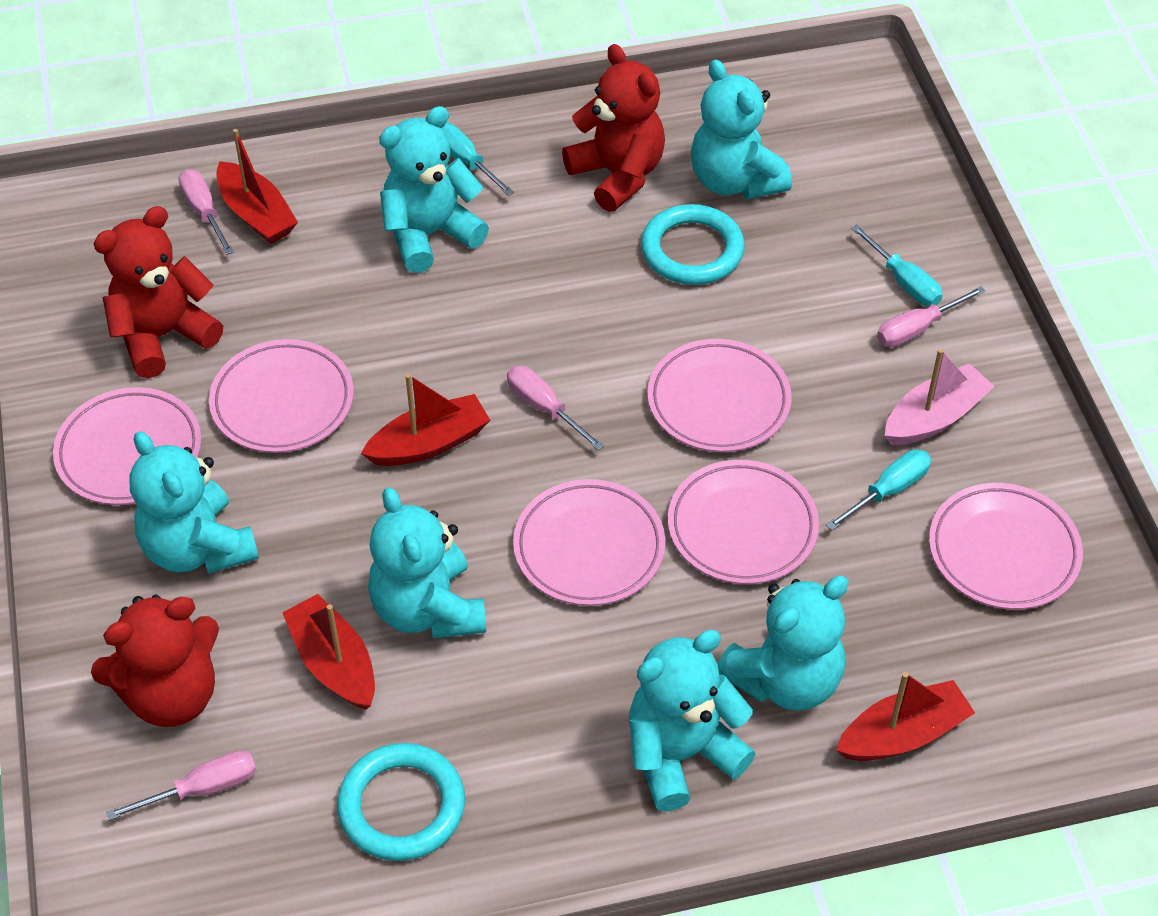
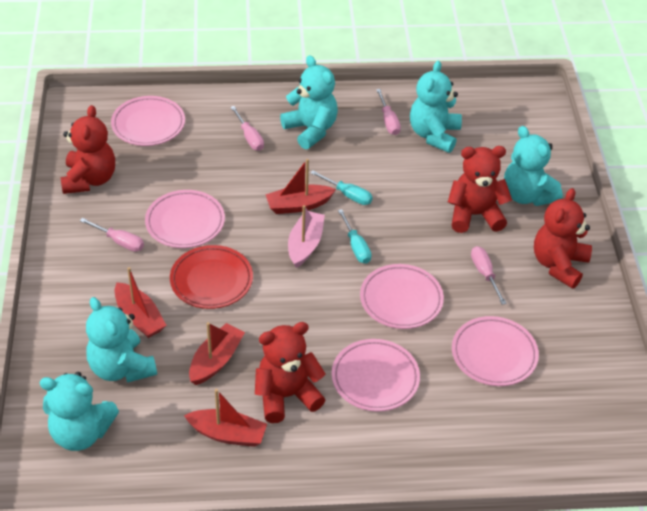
pink plate: 6 -> 5
red plate: 0 -> 1
red teddy bear: 3 -> 4
turquoise ring: 2 -> 0
turquoise screwdriver: 3 -> 2
turquoise teddy bear: 6 -> 5

